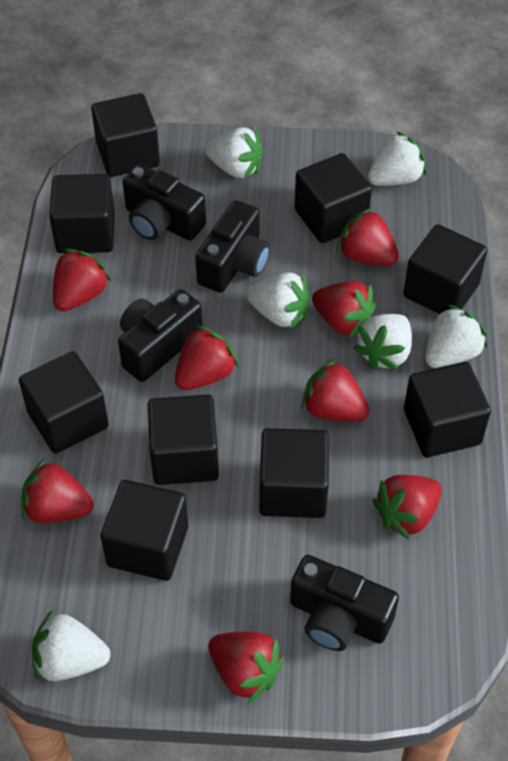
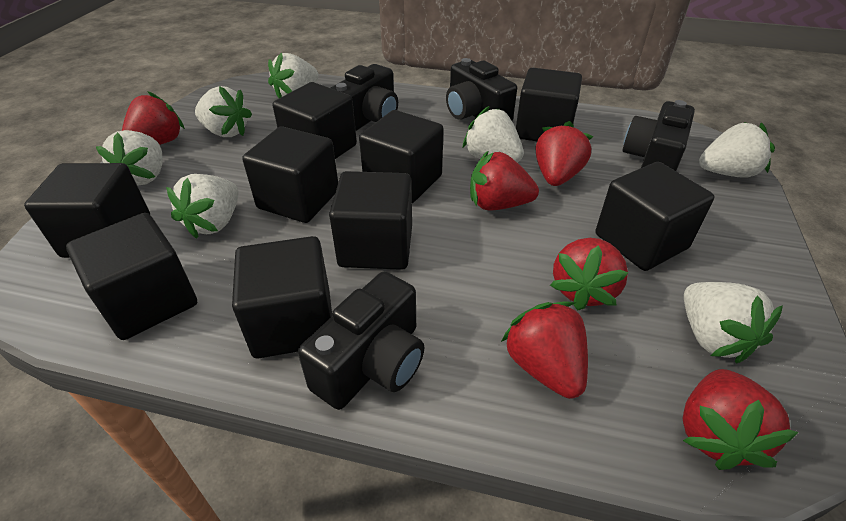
red strawberry: 8 -> 6
white strawberry: 6 -> 7

